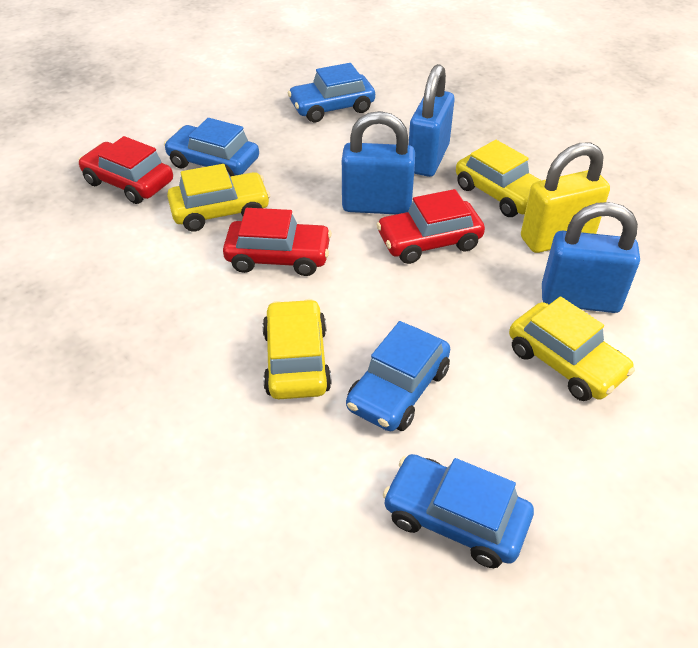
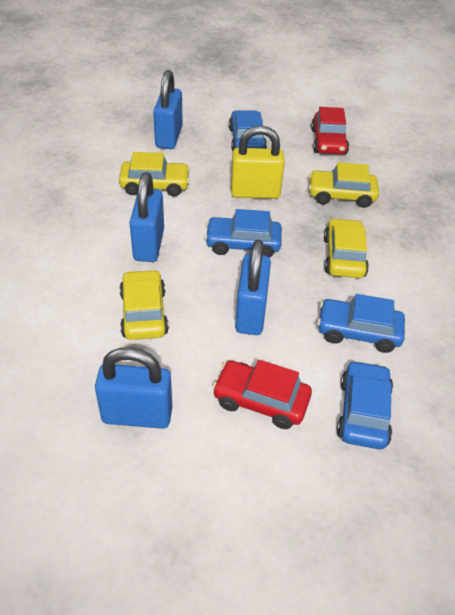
blue padlock: 3 -> 4
red car: 3 -> 2

